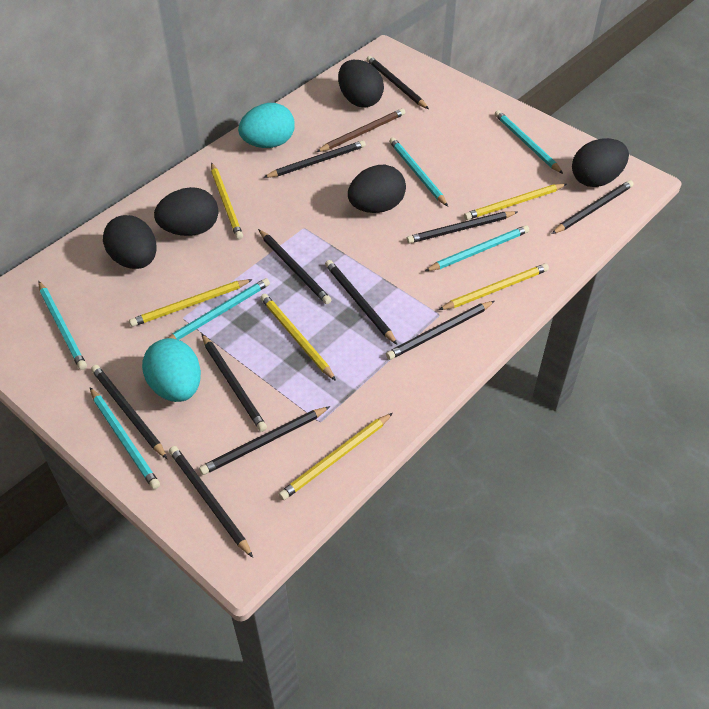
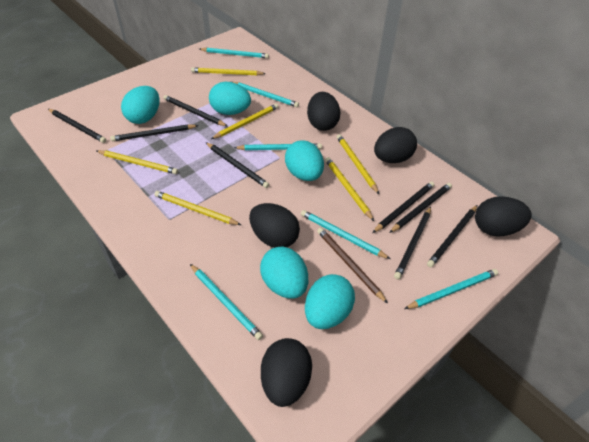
black pencil: 11 -> 8
turquoise egg: 2 -> 5

